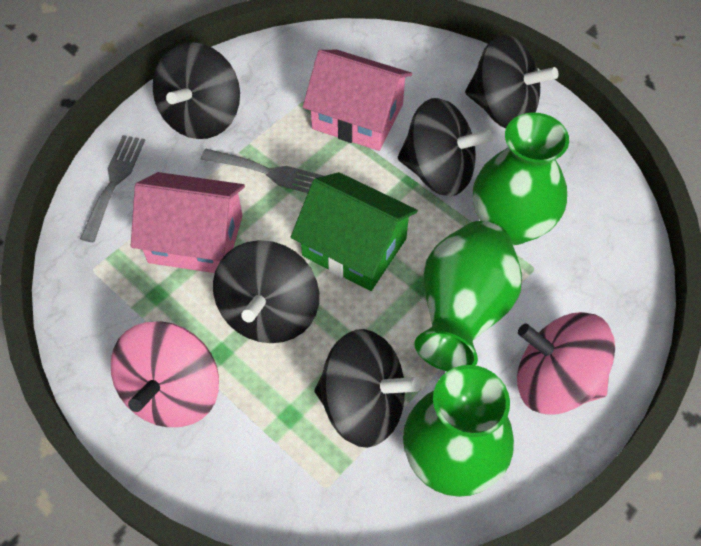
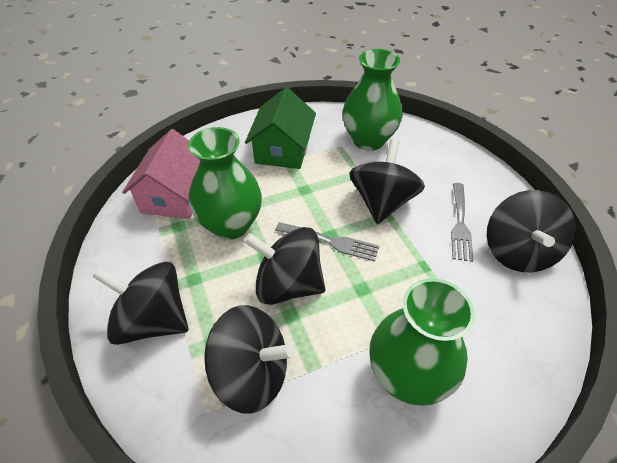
pink house: 2 -> 1
pink spinning top: 2 -> 0

